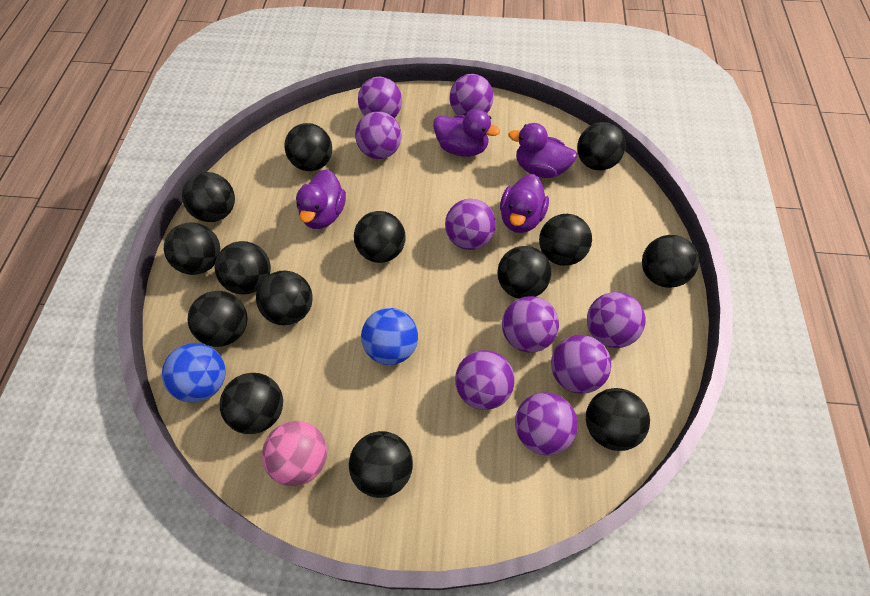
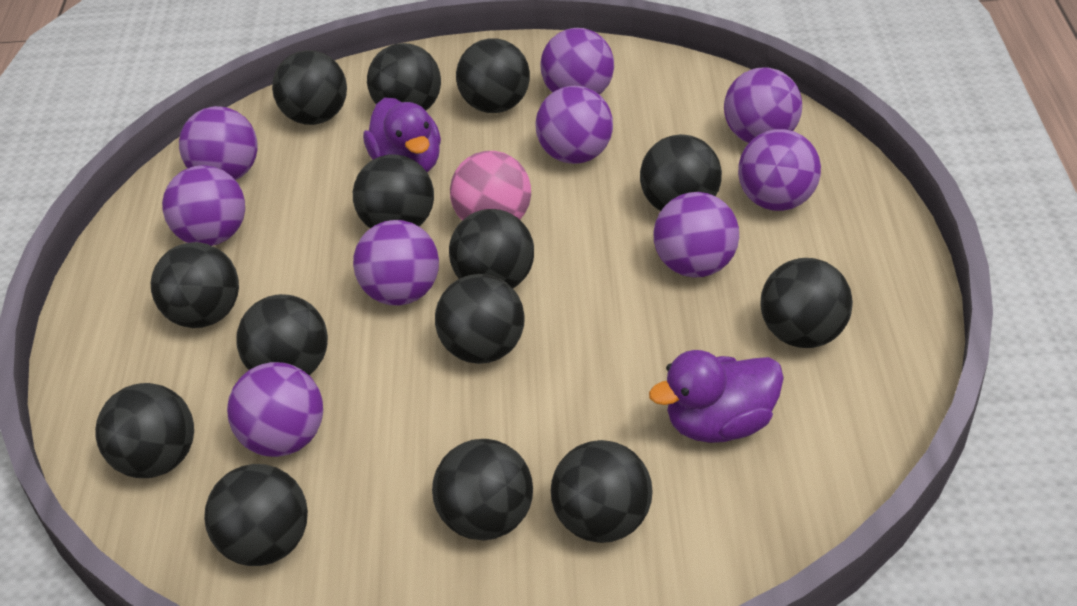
blue ball: 2 -> 0
purple duck: 4 -> 2

